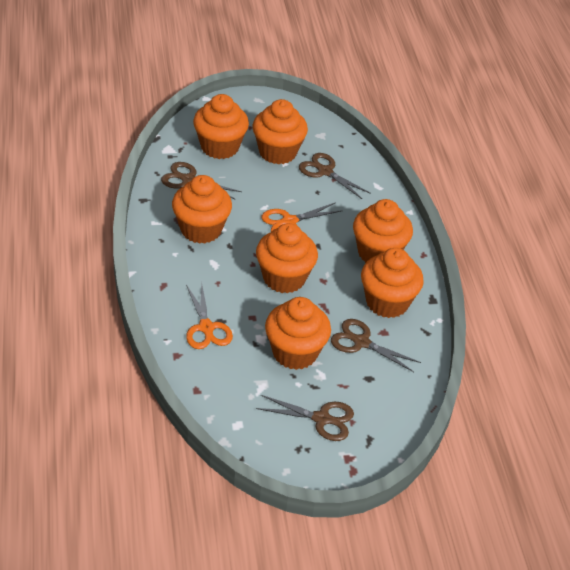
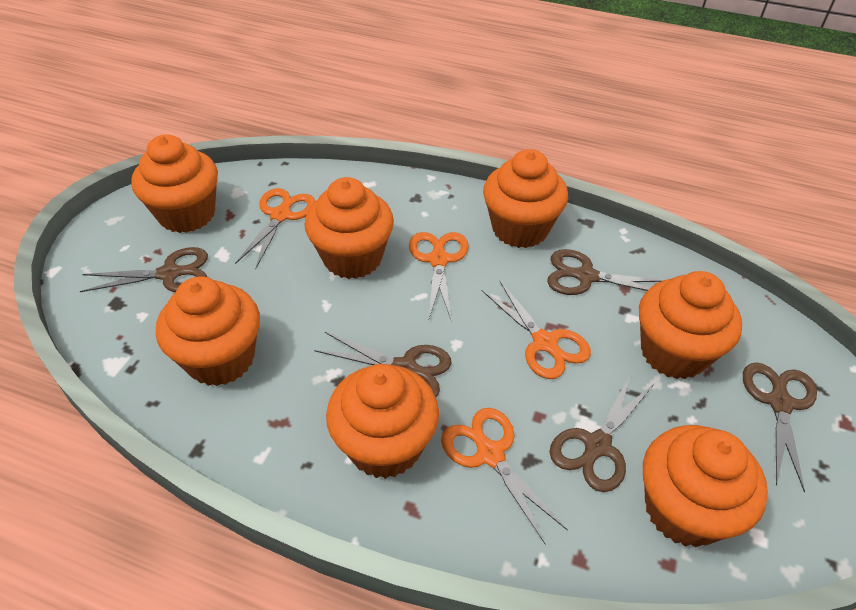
brown scissors: 4 -> 5
orange scissors: 2 -> 4

